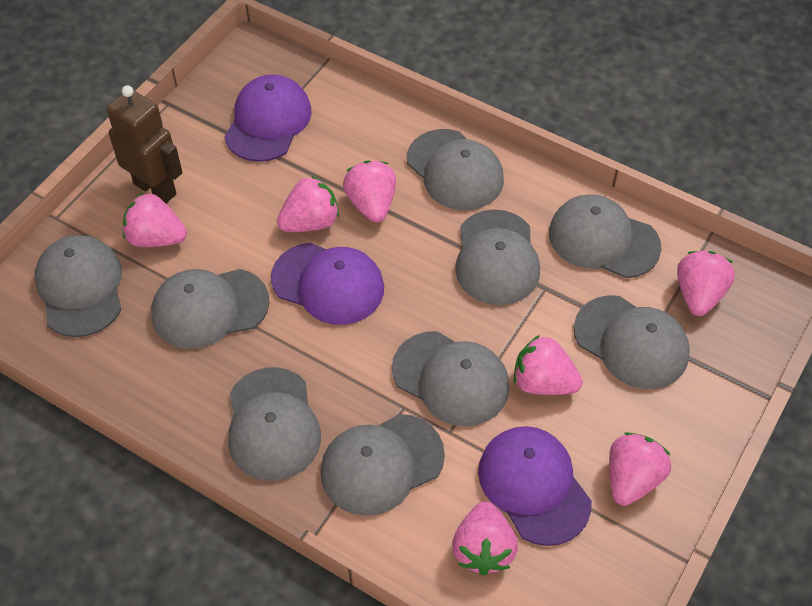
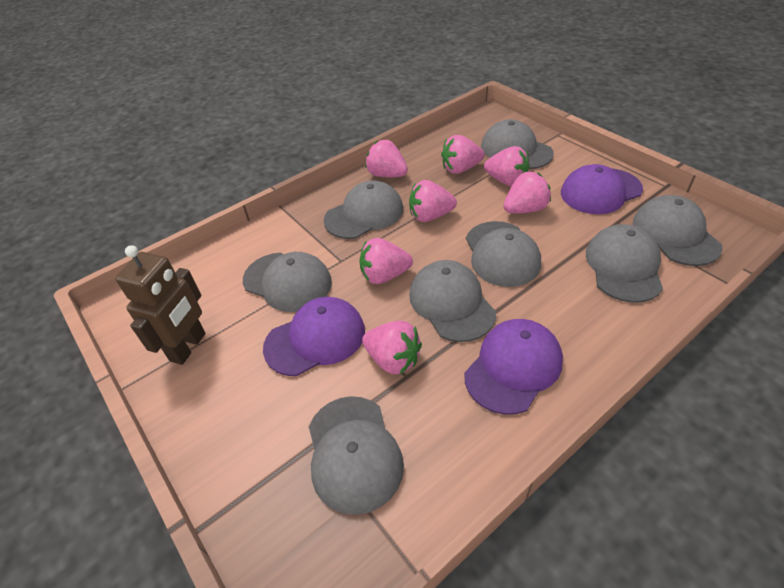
grey cap: 9 -> 8

